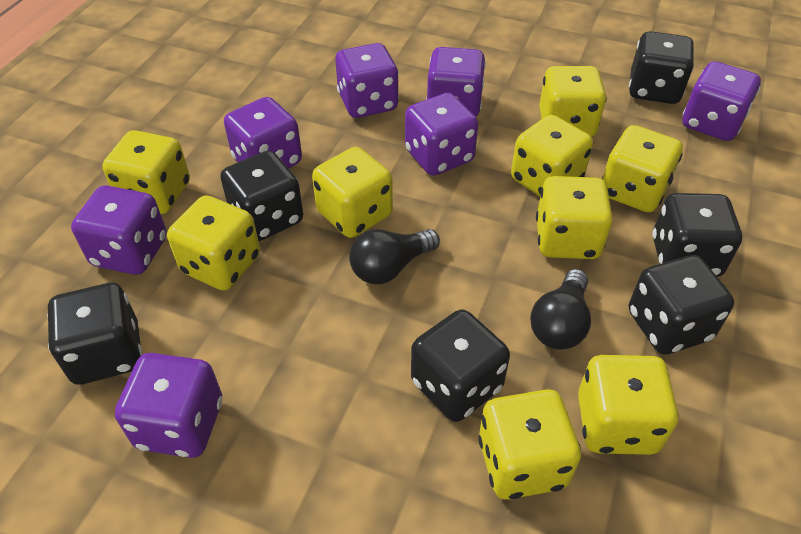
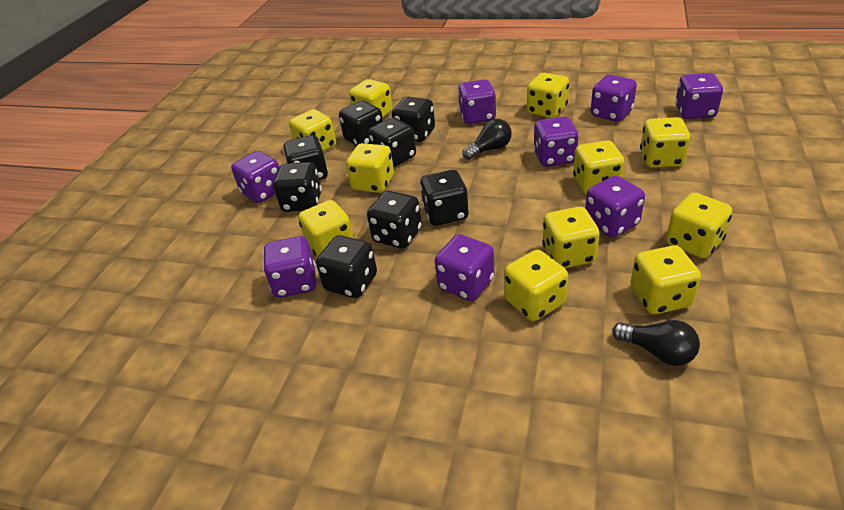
black dice: 6 -> 8
purple dice: 7 -> 8
yellow dice: 9 -> 11

